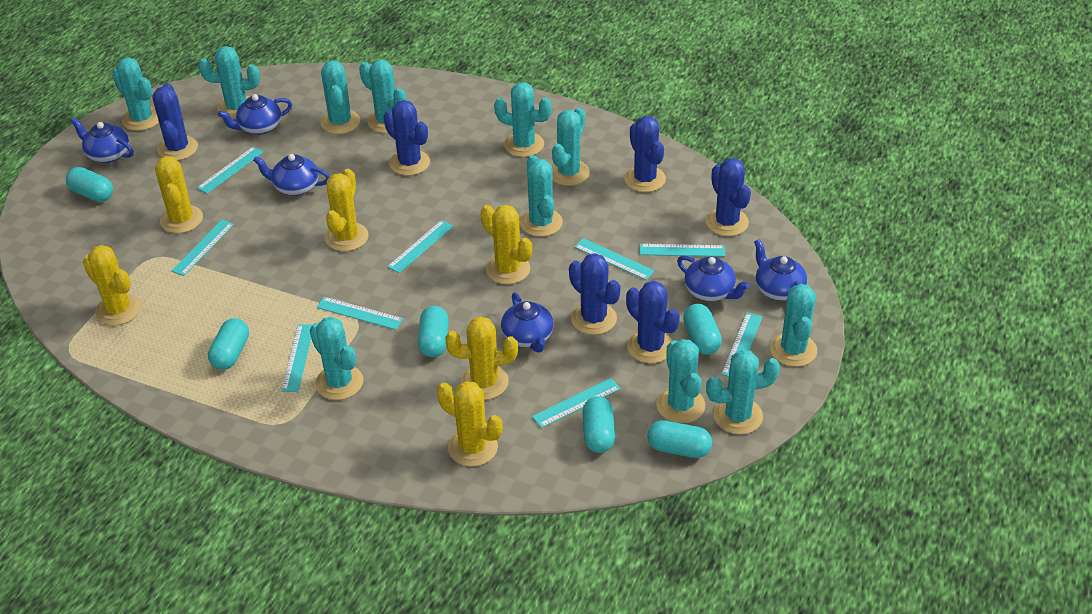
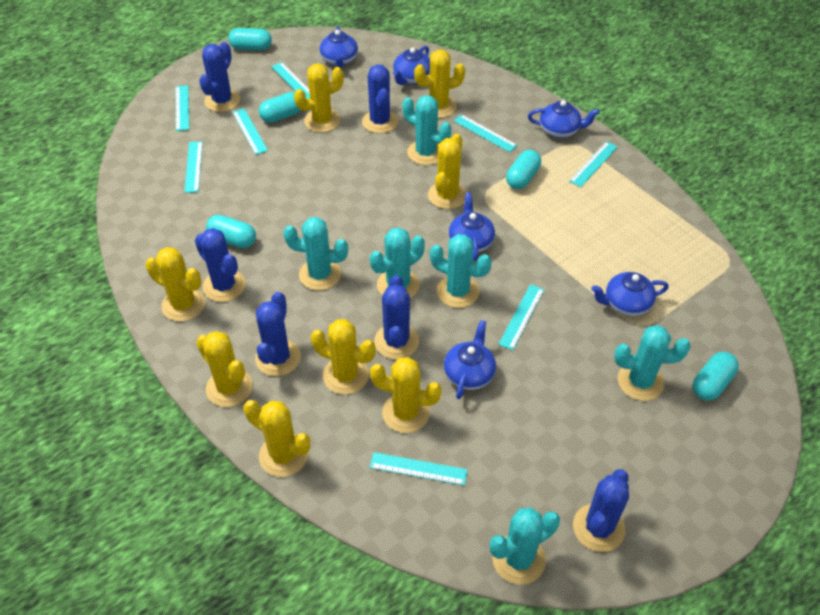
turquoise cactus: 11 -> 6
turquoise capsule: 6 -> 5
turquoise ruler: 9 -> 8
yellow cactus: 6 -> 8

